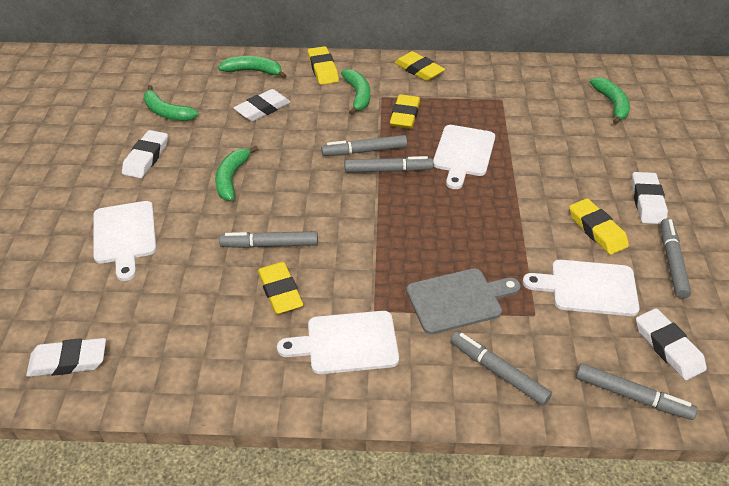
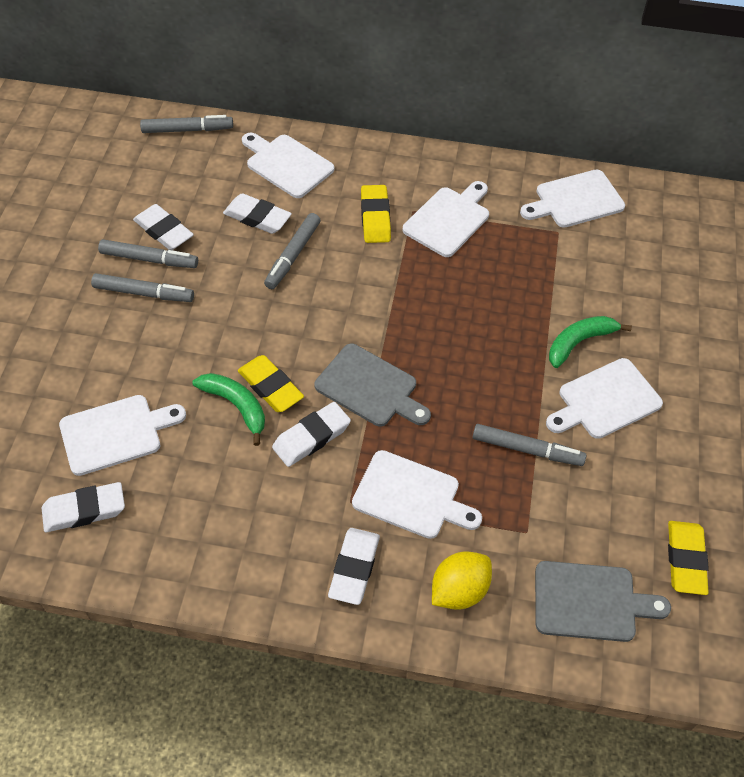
green banana: 5 -> 2
grey cutting board: 1 -> 2
grey marker: 6 -> 5
white cutting board: 4 -> 6
yellow eraser: 5 -> 3
yellow lemon: 0 -> 1

